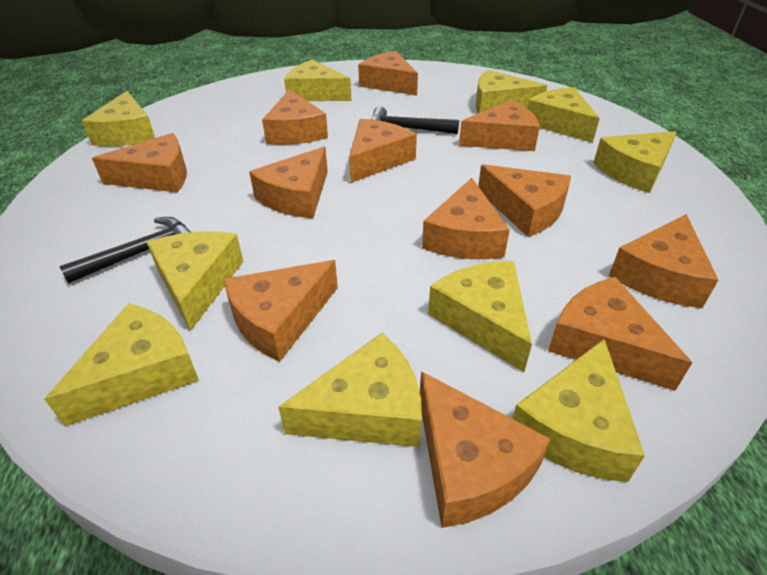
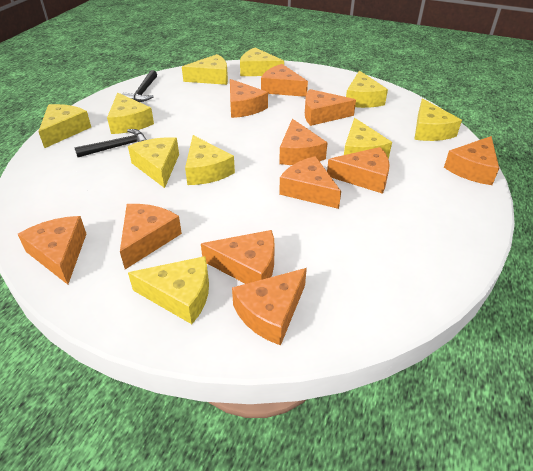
orange cheese: 12 -> 11

